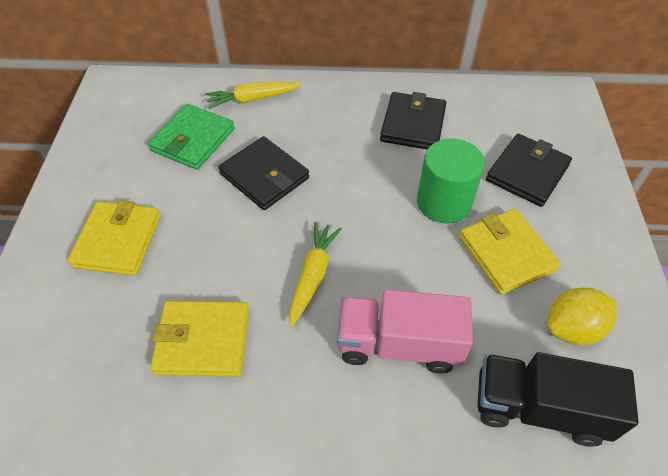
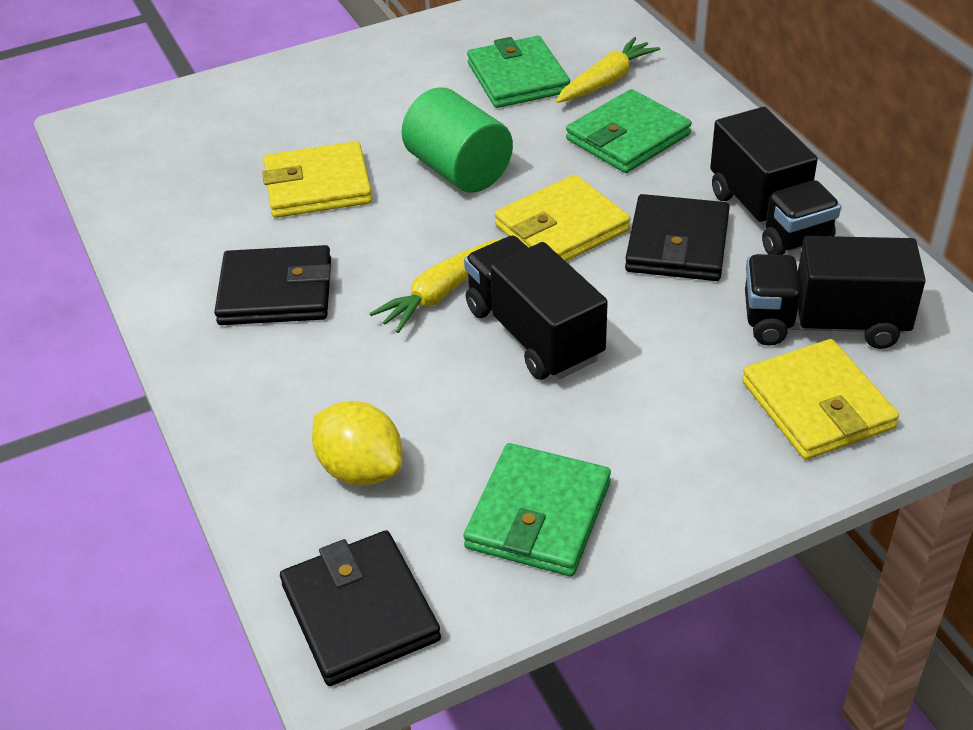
black truck: 1 -> 3
green wallet: 1 -> 3
pink truck: 1 -> 0

